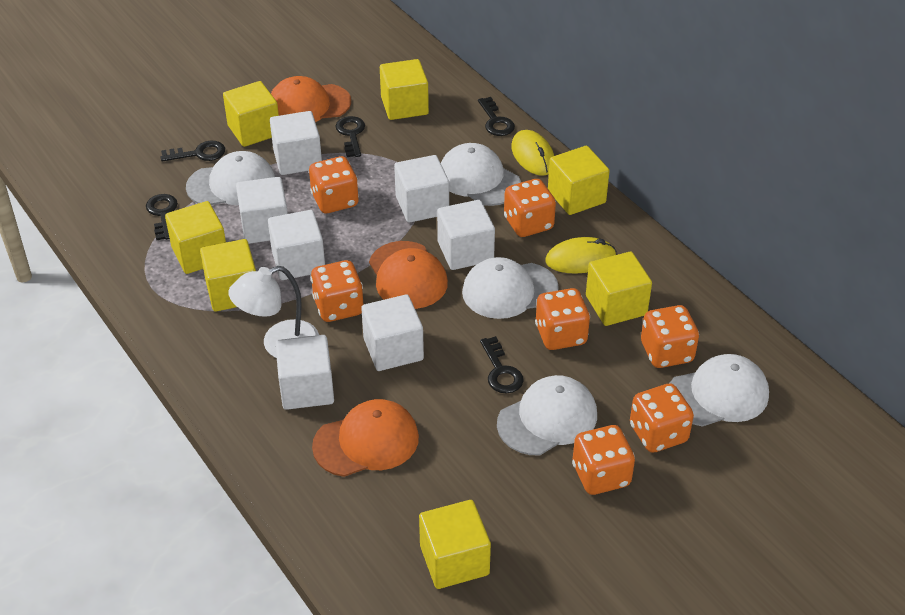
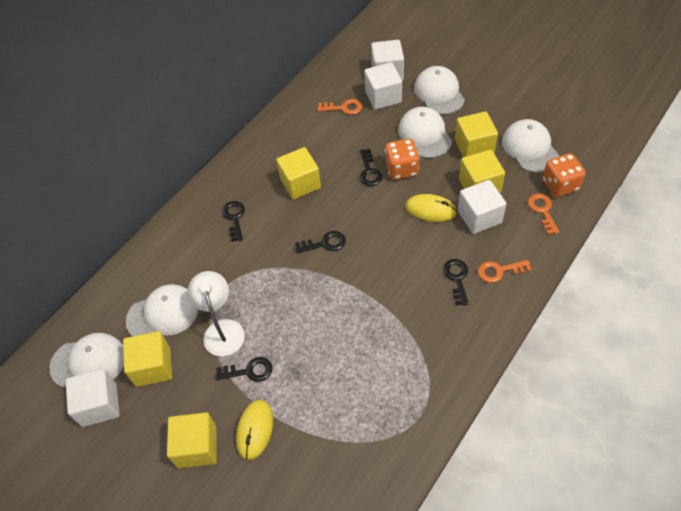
orange cap: 3 -> 0
orange dice: 7 -> 2
orange key: 0 -> 3
white cube: 7 -> 4
yellow cube: 7 -> 5

